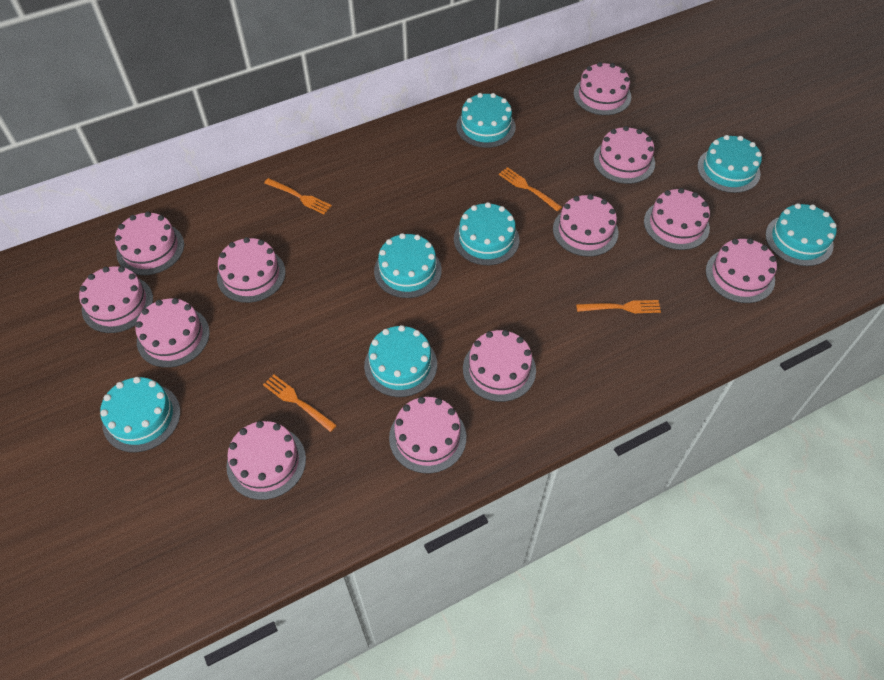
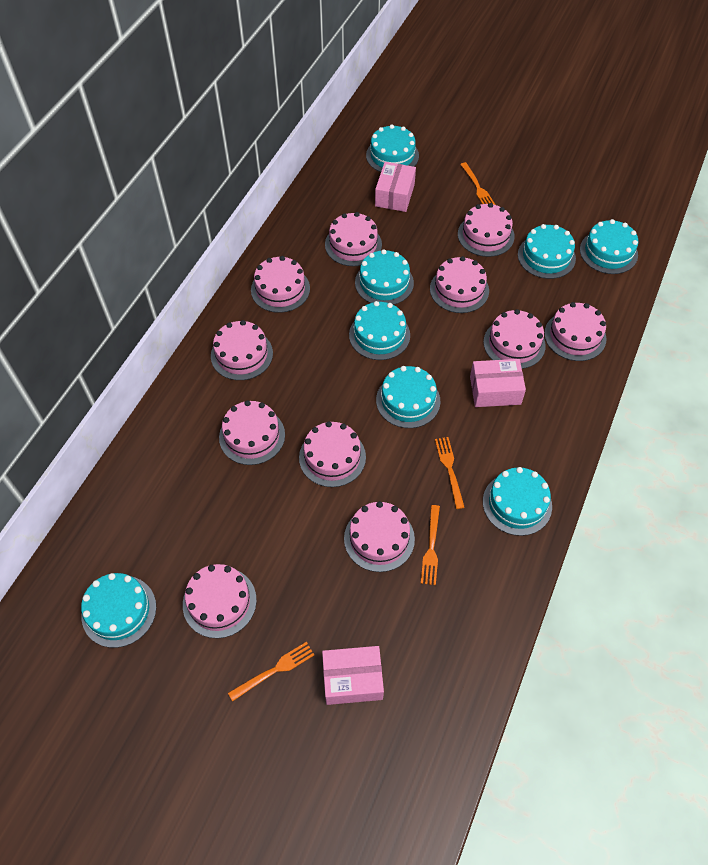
pink box: 0 -> 3
pink cake: 12 -> 11
turquoise cake: 7 -> 8

